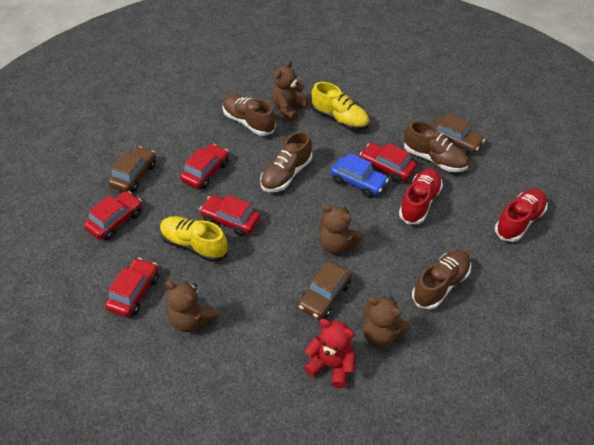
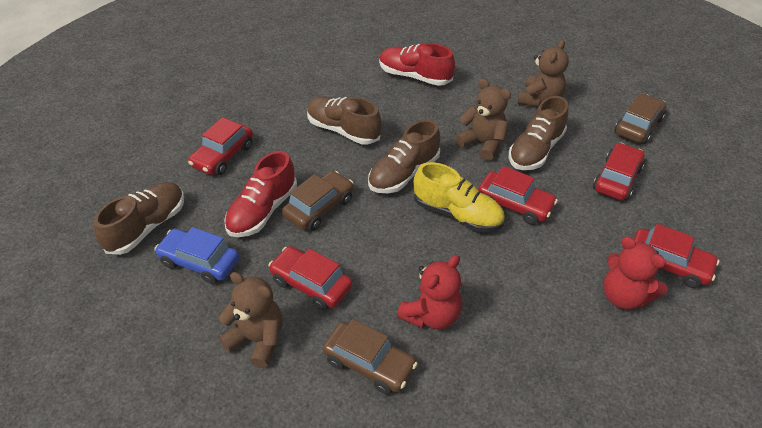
brown teddy bear: 4 -> 3
red teddy bear: 1 -> 2
yellow shoe: 2 -> 1

